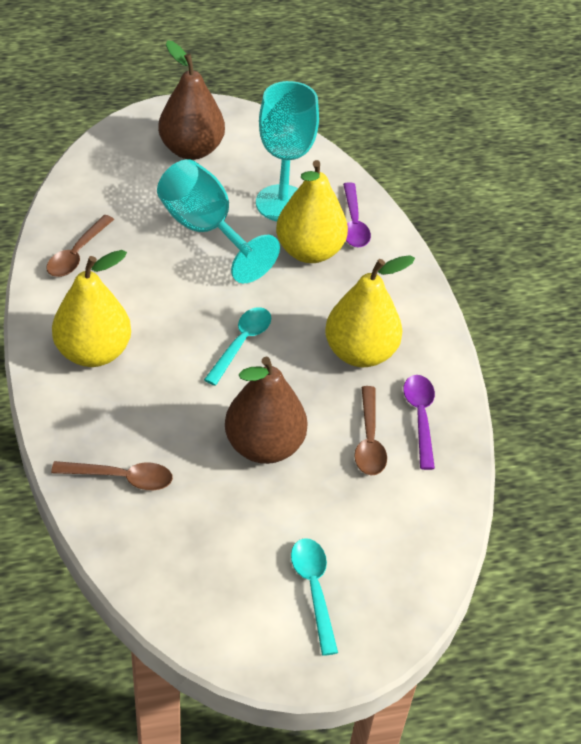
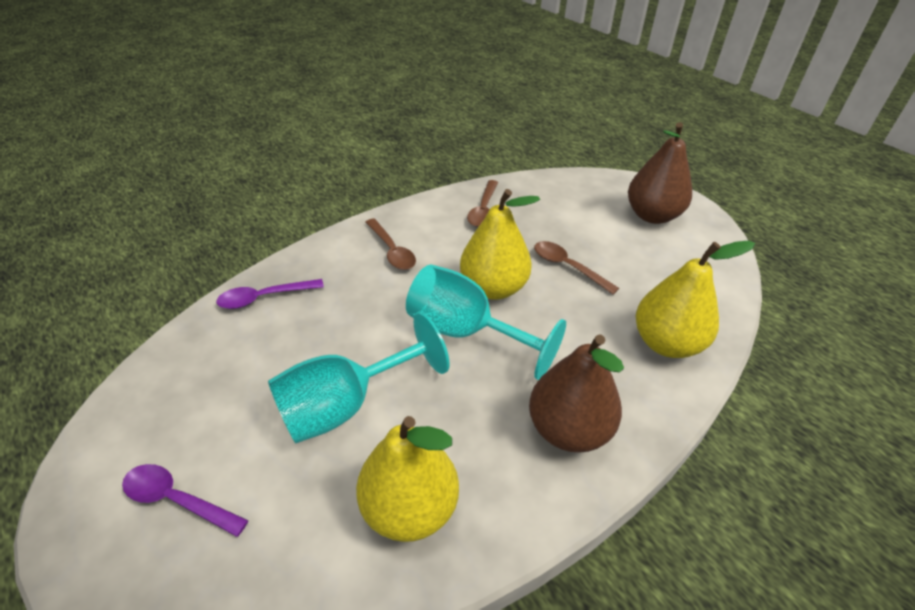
turquoise spoon: 2 -> 0

